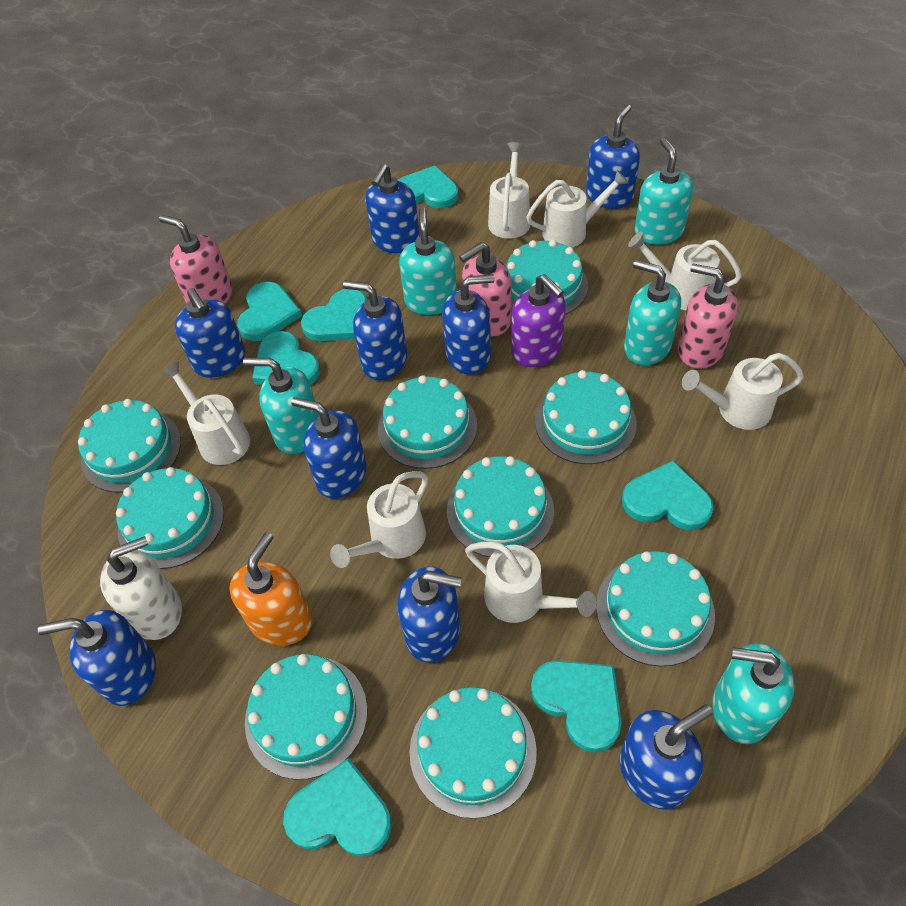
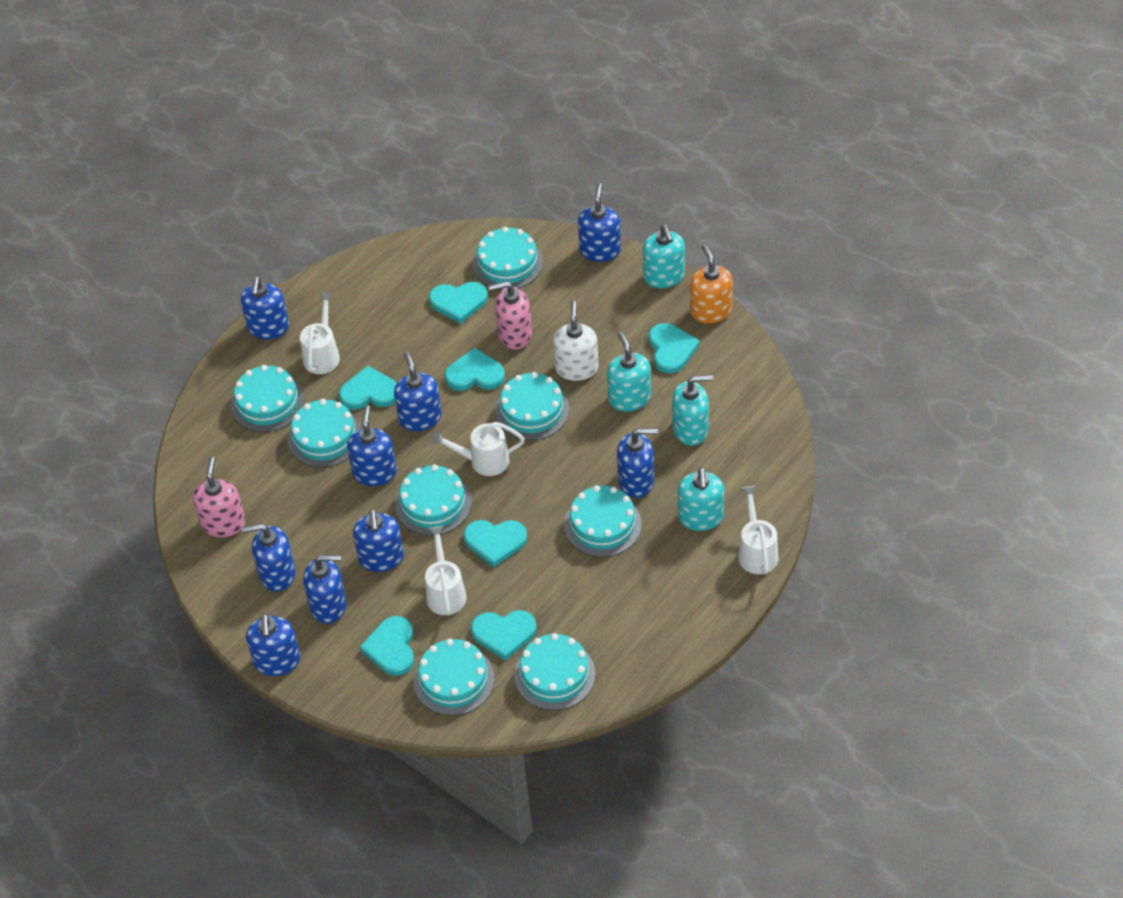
pink soap dispenser: 3 -> 2
purple soap dispenser: 1 -> 0
turquoise cake: 9 -> 8
turquoise soap dispenser: 5 -> 4
white watering can: 7 -> 4

